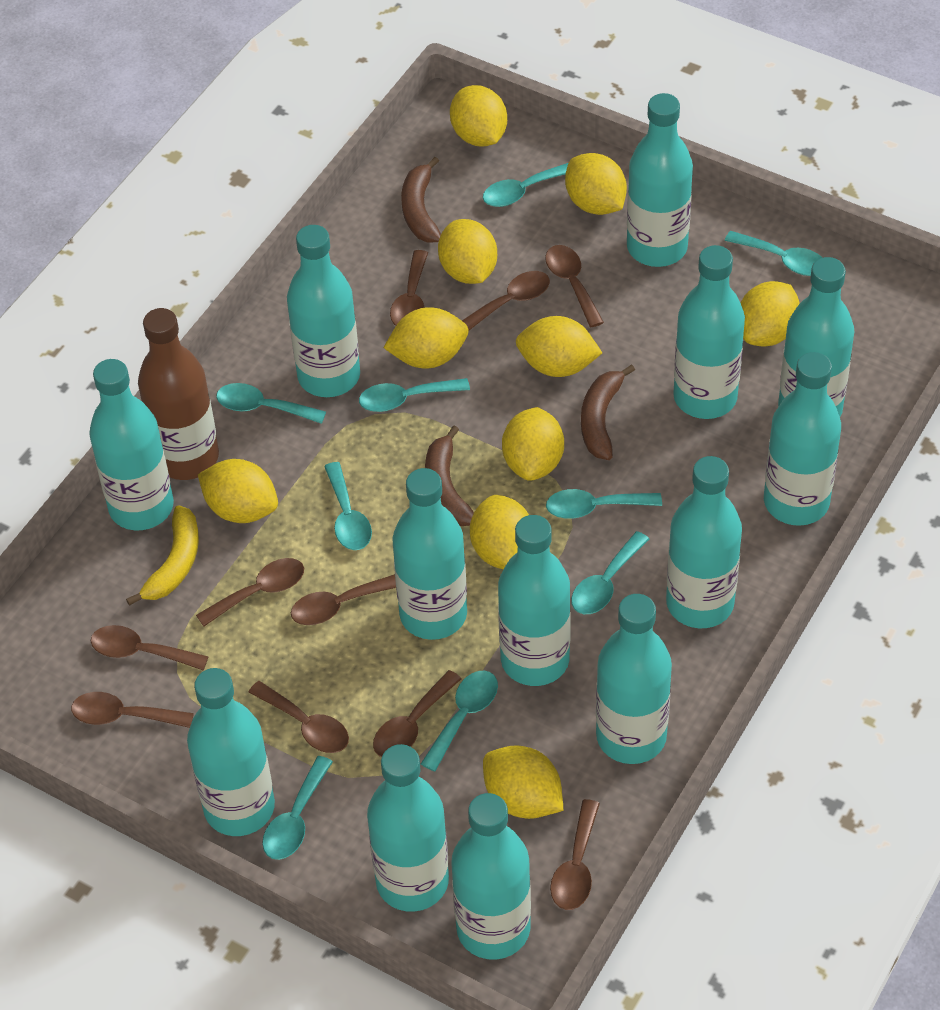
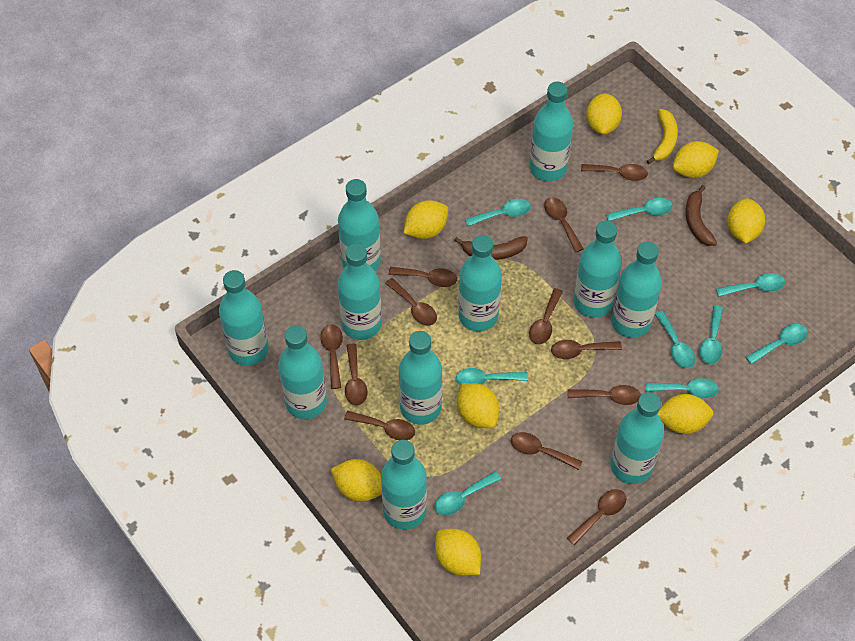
brown banana: 3 -> 2
brown bottle: 1 -> 0
brown spoon: 10 -> 12
turquoise bottle: 13 -> 11
yellow lemon: 10 -> 8

